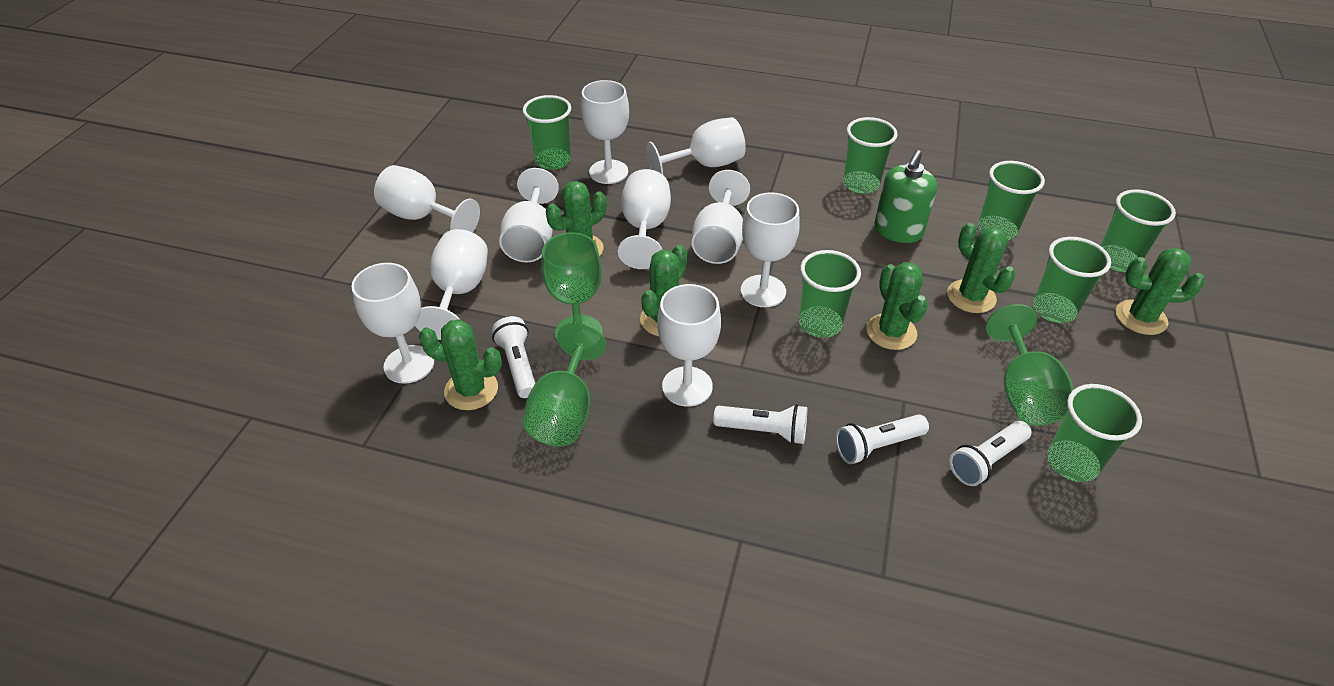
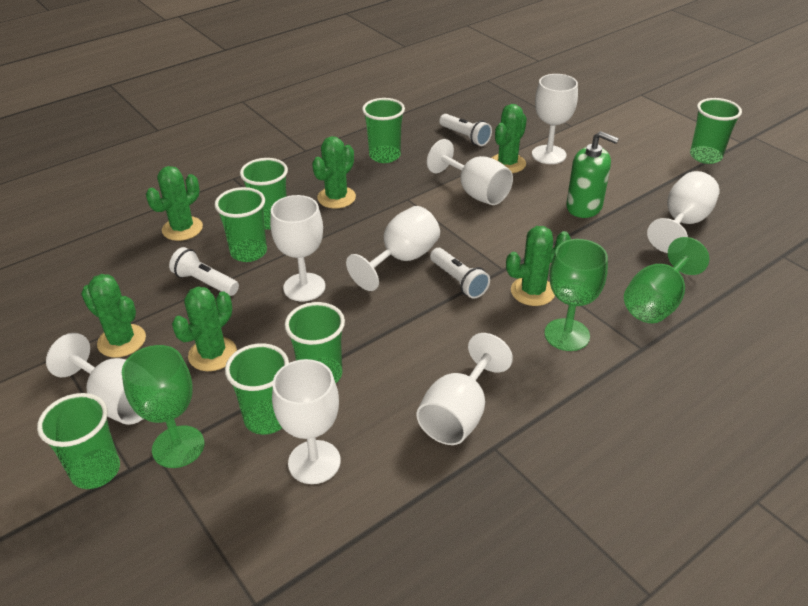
white flashlight: 4 -> 3
white goblet: 10 -> 8

